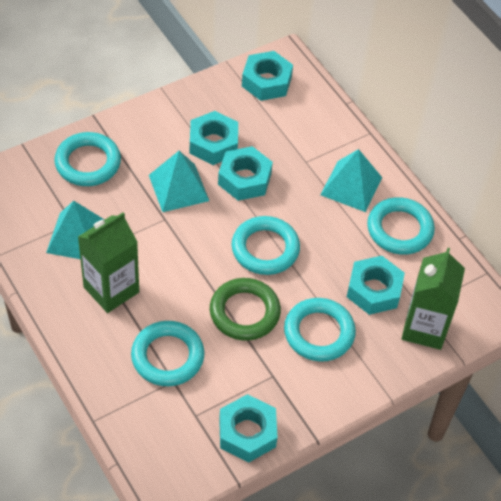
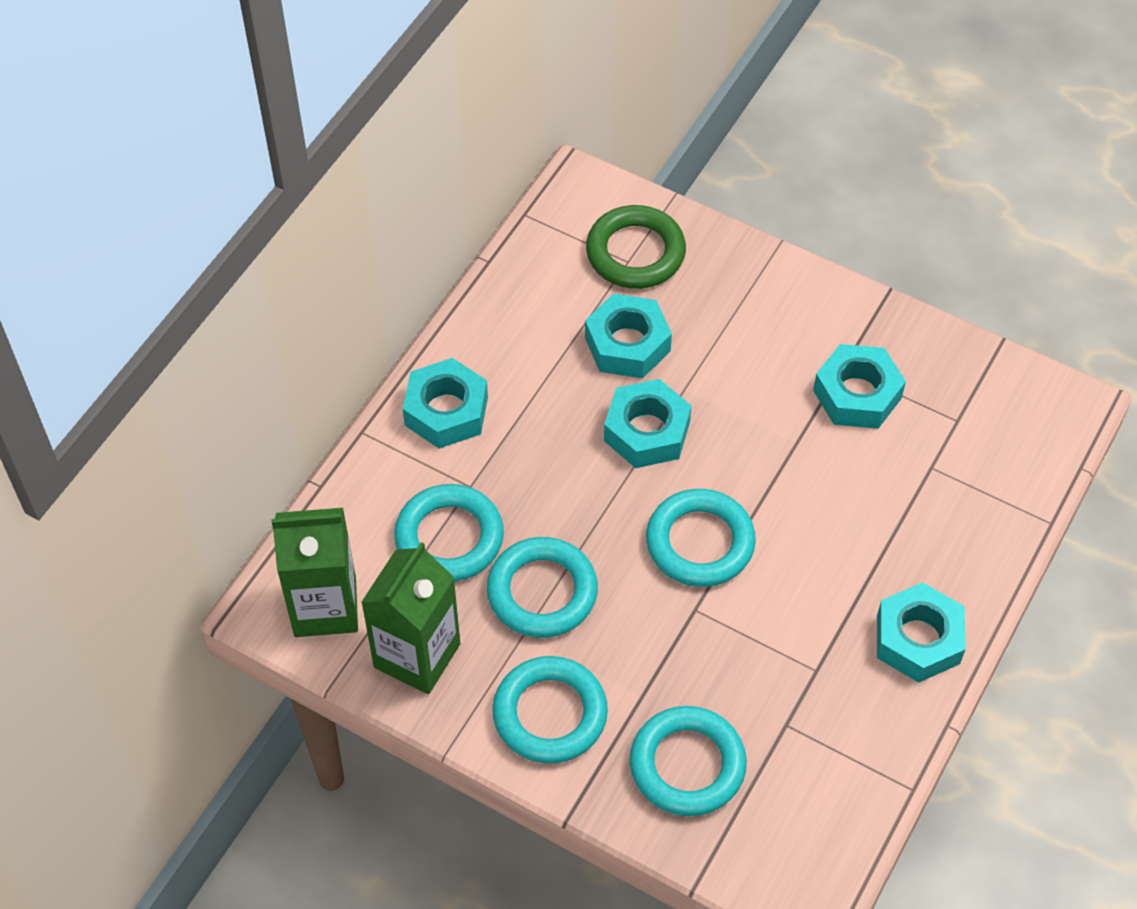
turquoise pyramid: 3 -> 0

